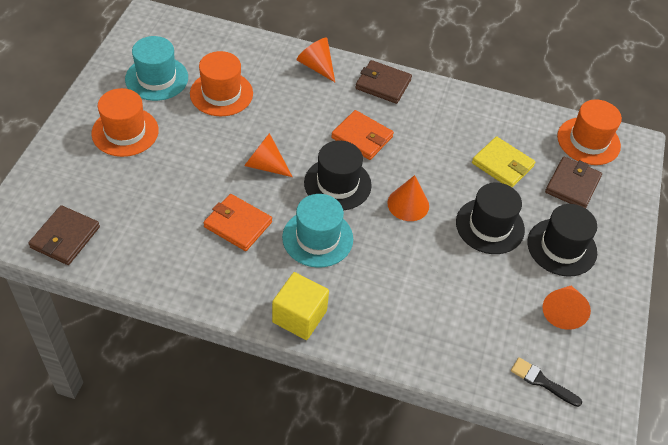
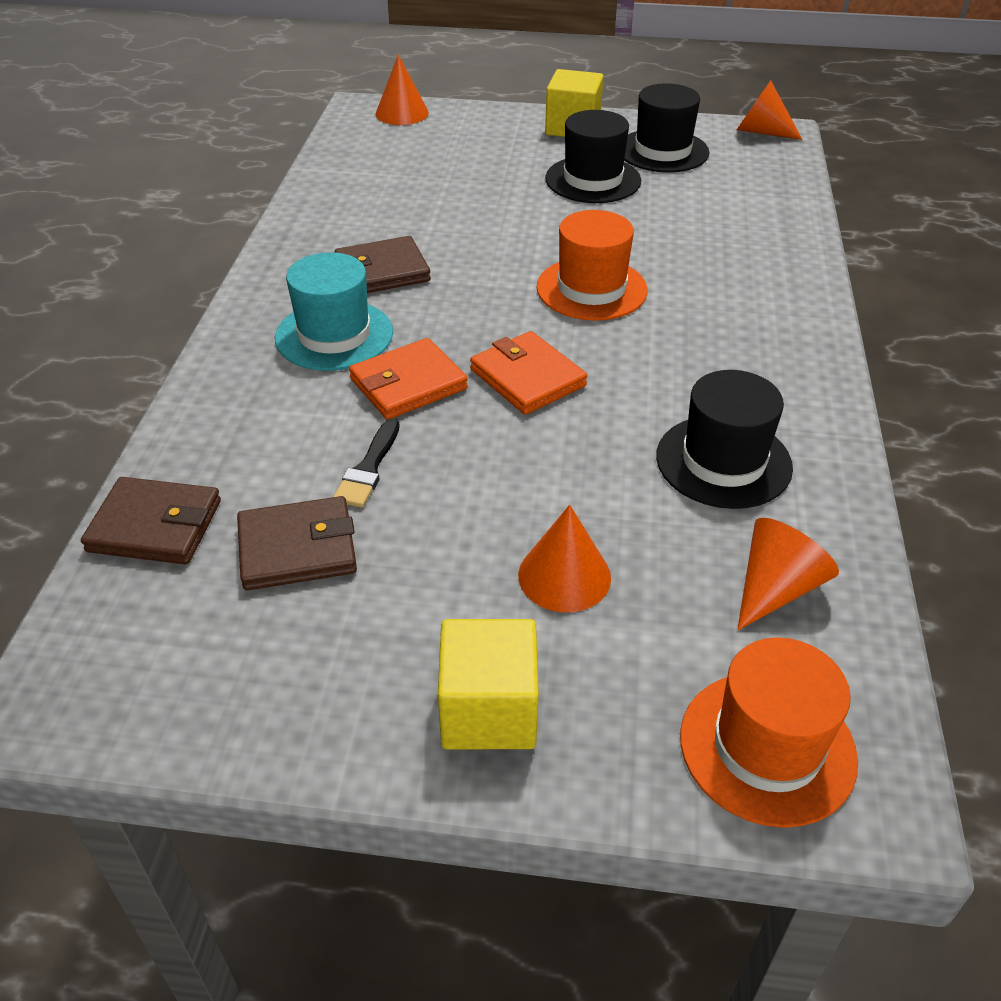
orange hat: 3 -> 2
turquoise hat: 2 -> 1
yellow cube: 1 -> 2
yellow wallet: 1 -> 0

